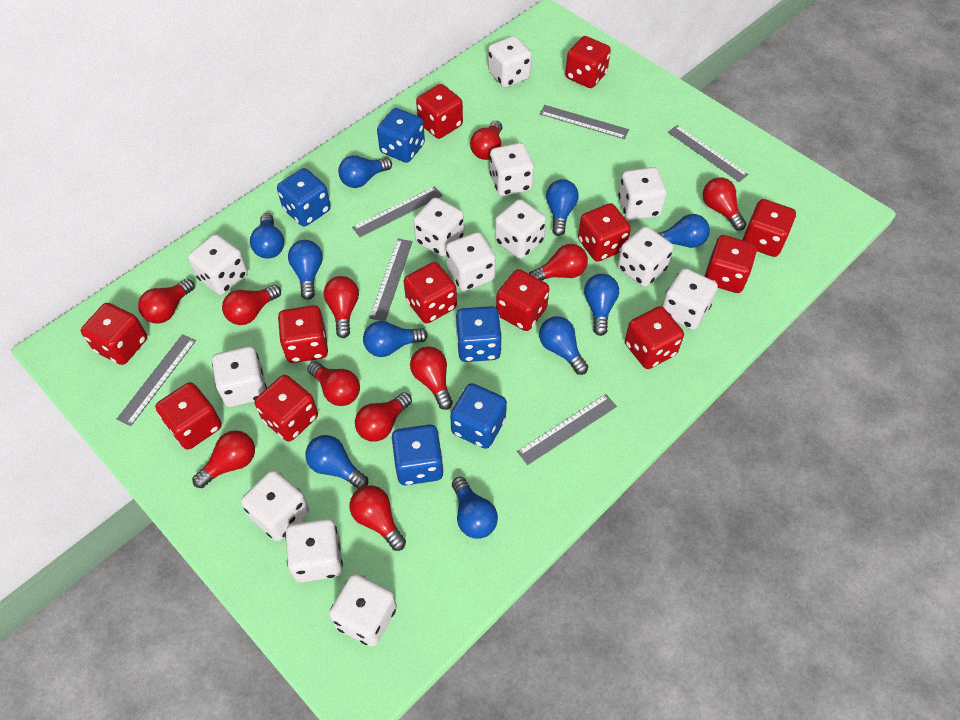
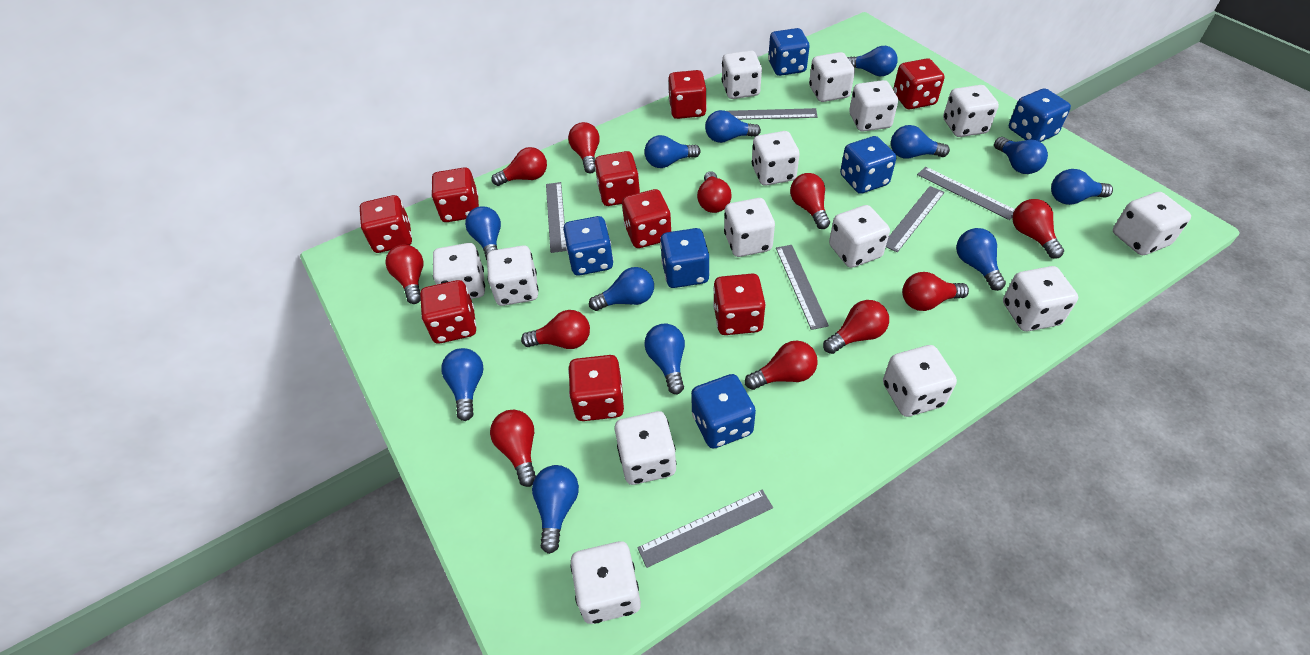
blue dice: 5 -> 6
blue light bulb: 10 -> 12
red dice: 12 -> 9
white dice: 13 -> 14

